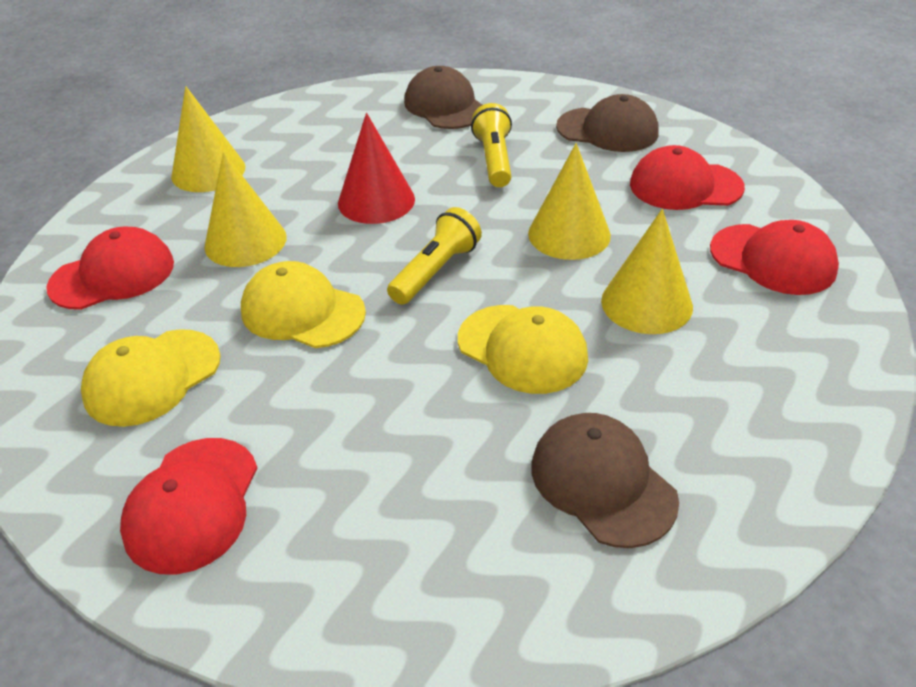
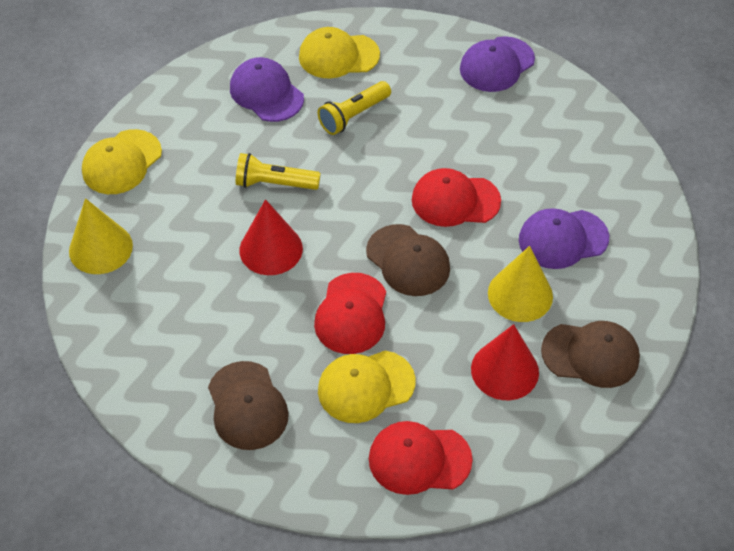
purple cap: 0 -> 3
red cap: 4 -> 3
red cone: 1 -> 2
yellow cone: 4 -> 2

